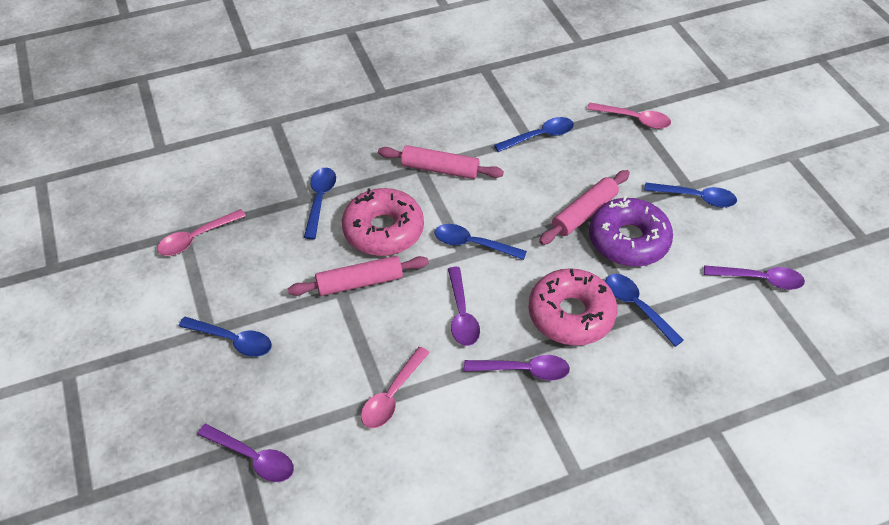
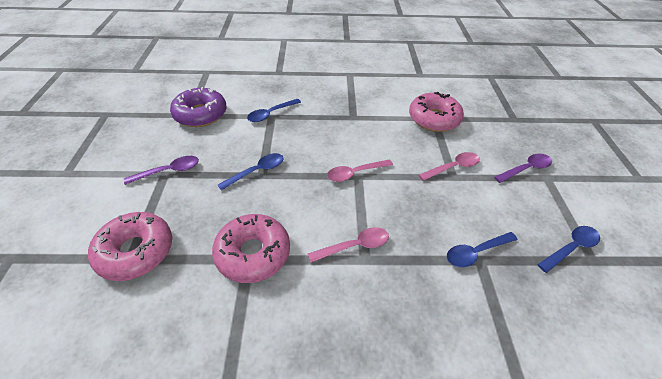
blue spoon: 6 -> 4
pink donut: 2 -> 3
pink rolling pin: 3 -> 0
purple spoon: 4 -> 2

